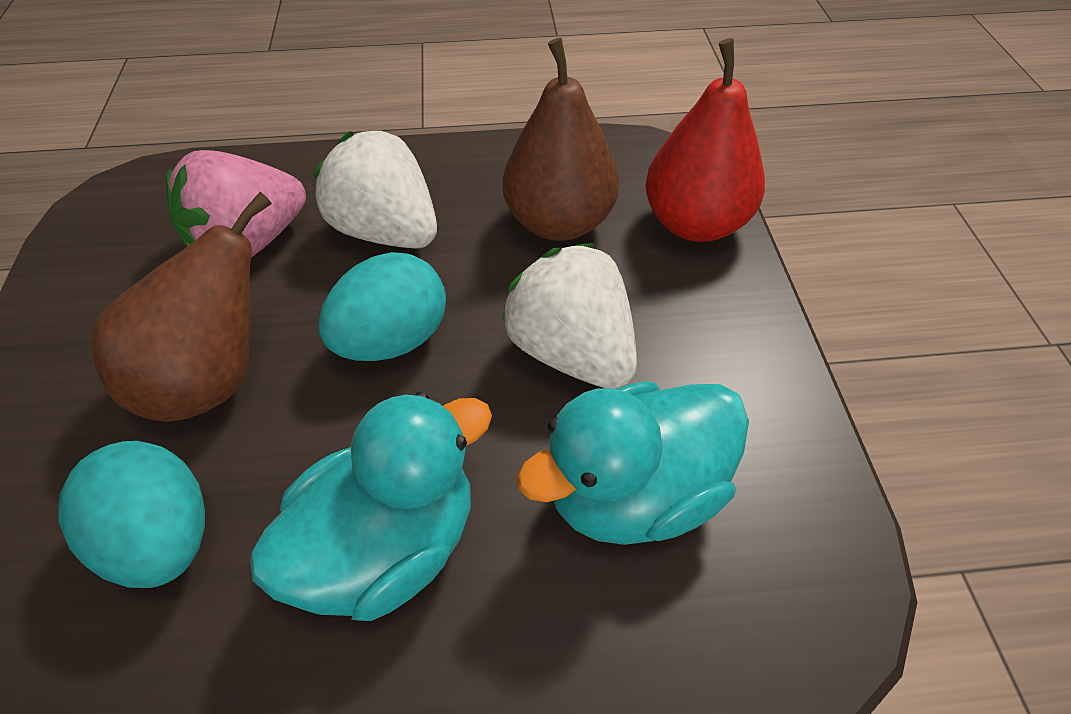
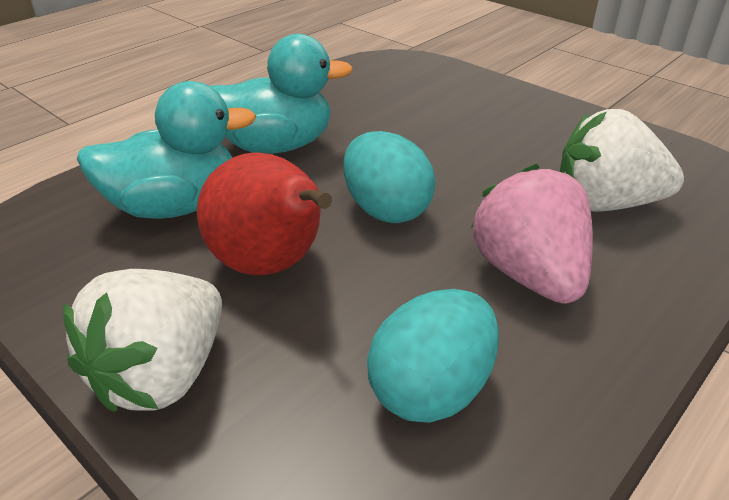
brown pear: 2 -> 0

